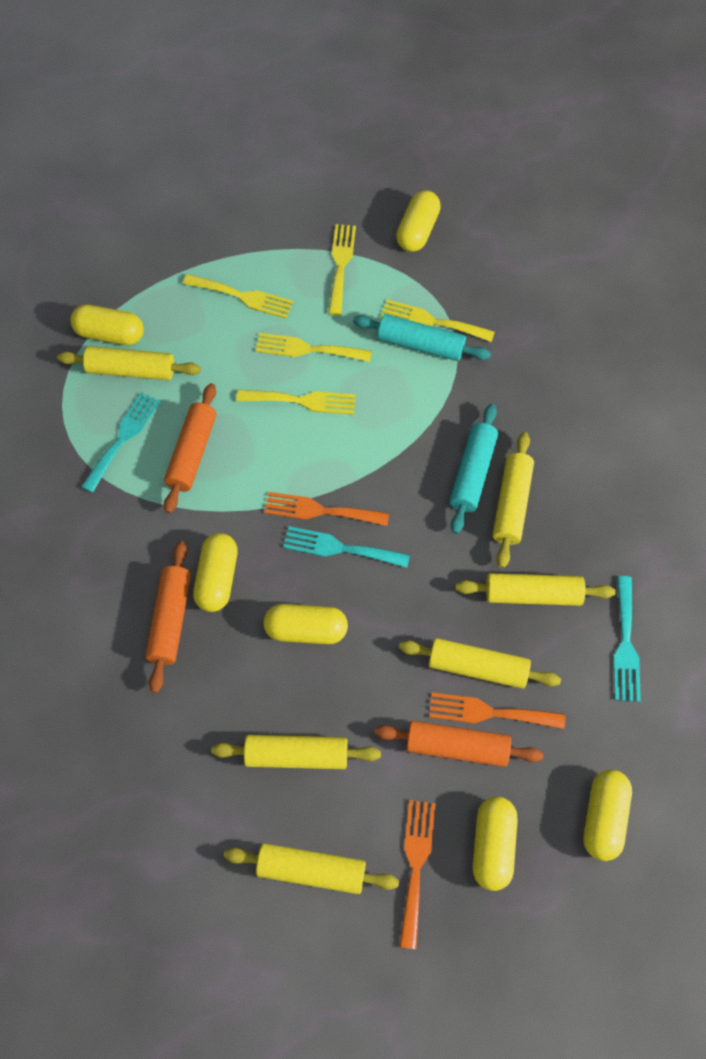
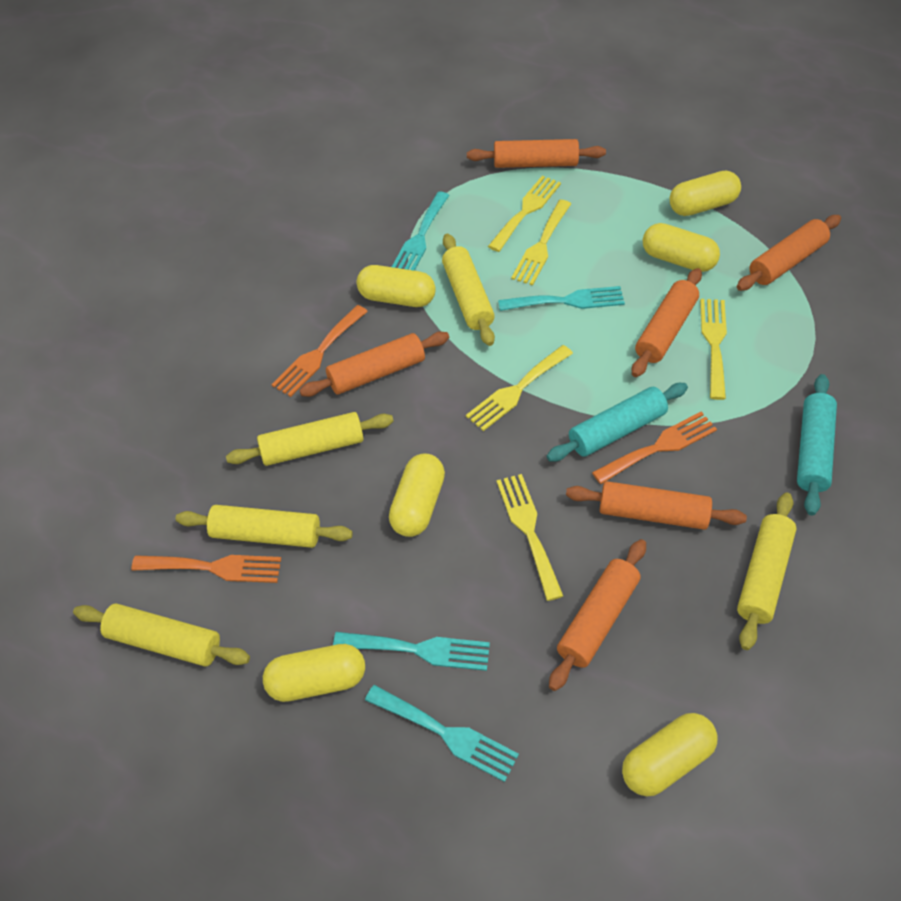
orange rolling pin: 3 -> 6
turquoise fork: 3 -> 4
yellow rolling pin: 6 -> 5

